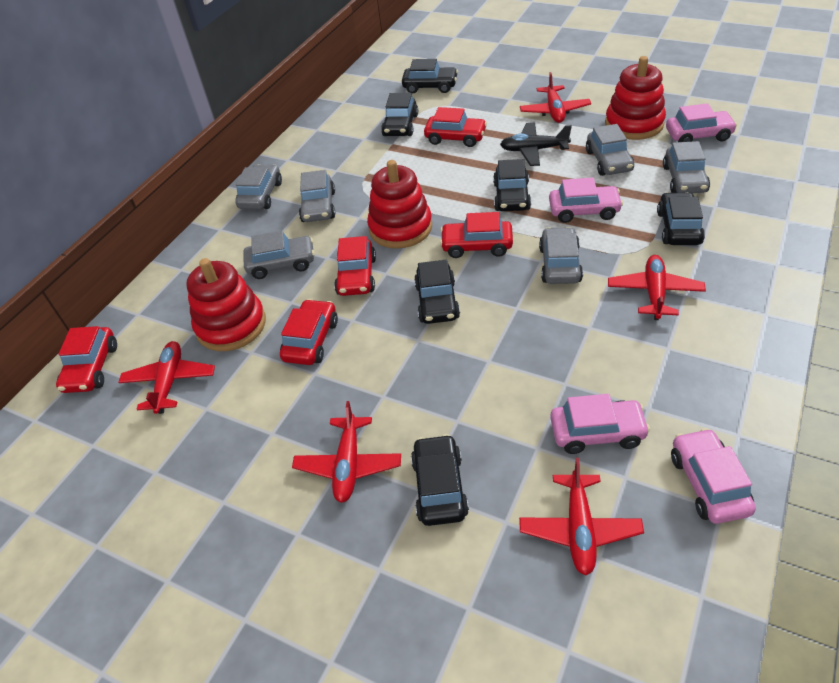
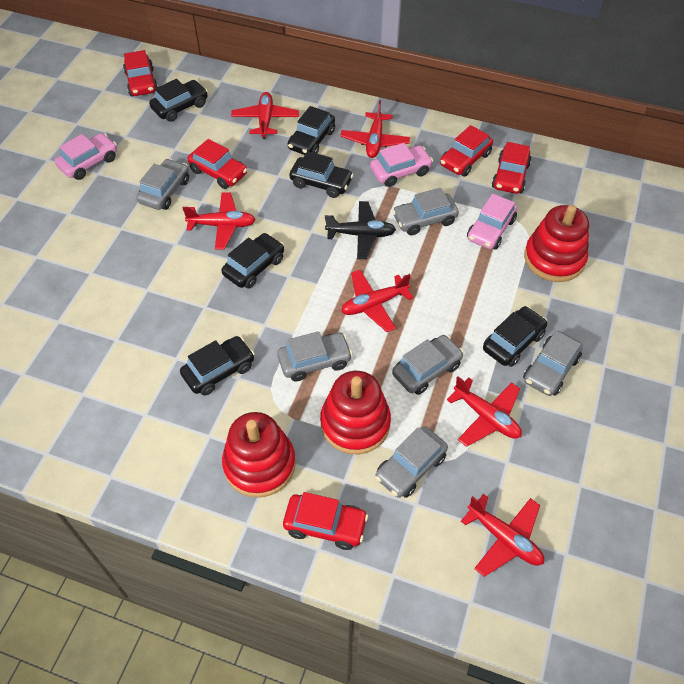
pink car: 4 -> 3
red plane: 5 -> 6

